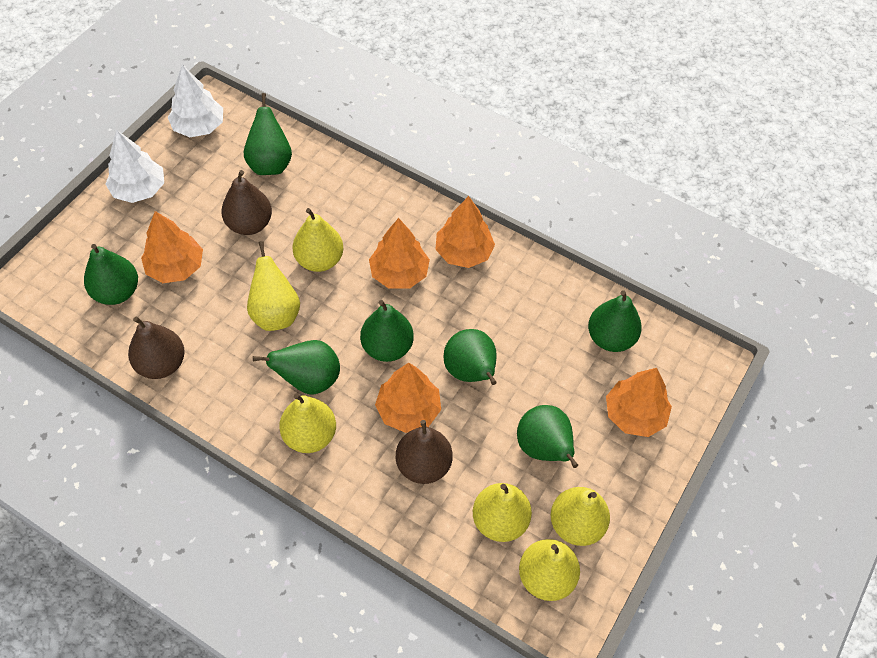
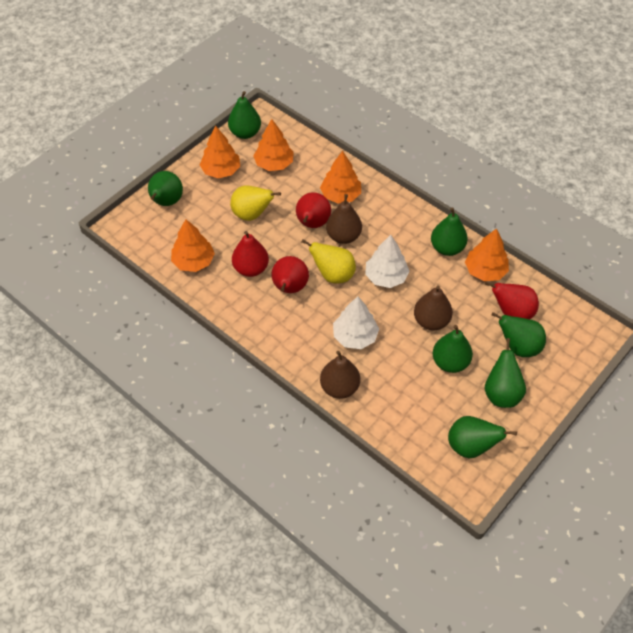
red pear: 0 -> 4
yellow pear: 6 -> 2

